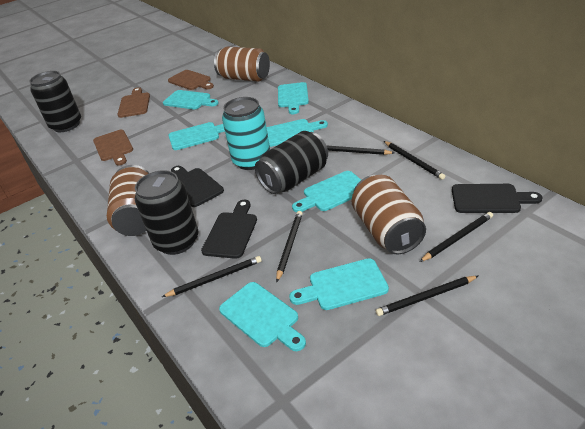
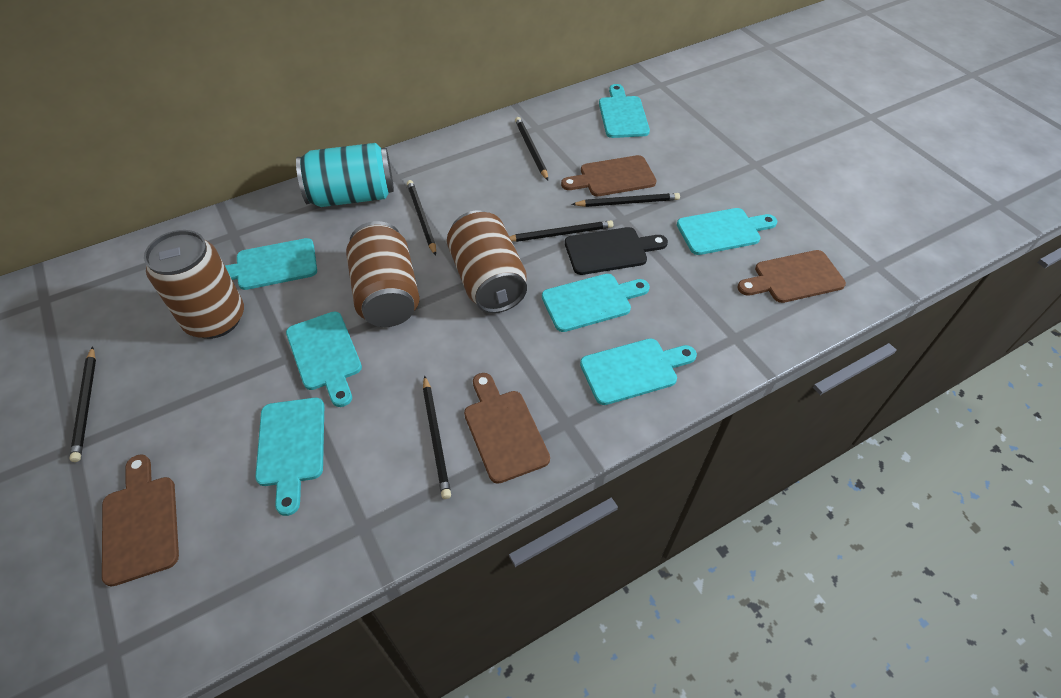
black can: 3 -> 0
black cutting board: 3 -> 1
brown cutting board: 3 -> 4

